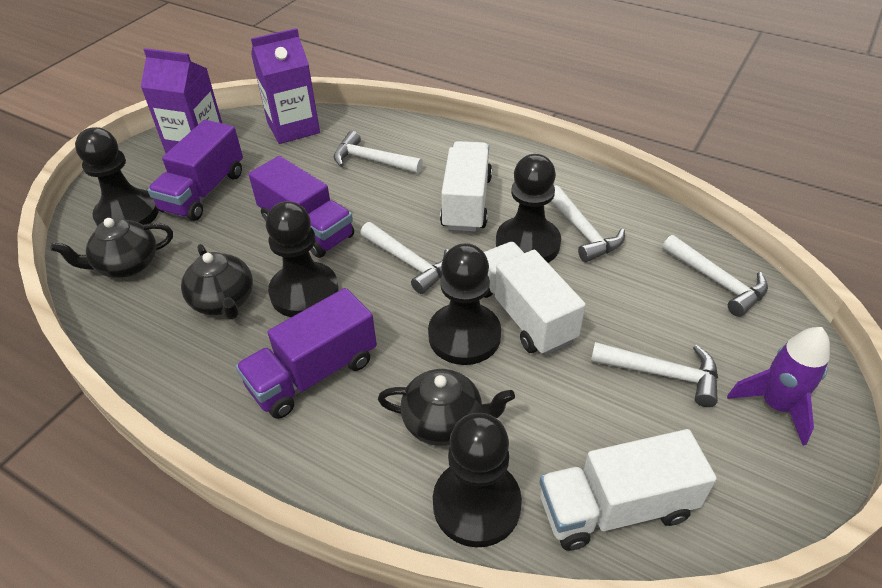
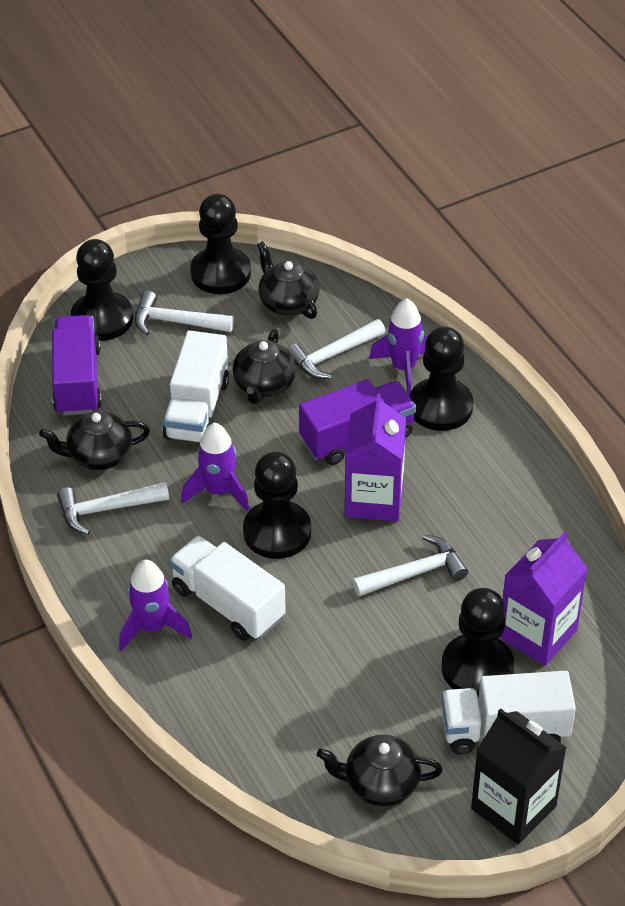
black carton: 0 -> 1
black teapot: 3 -> 4
purple rocket: 1 -> 3
purple truck: 3 -> 2
white hammer: 5 -> 4

